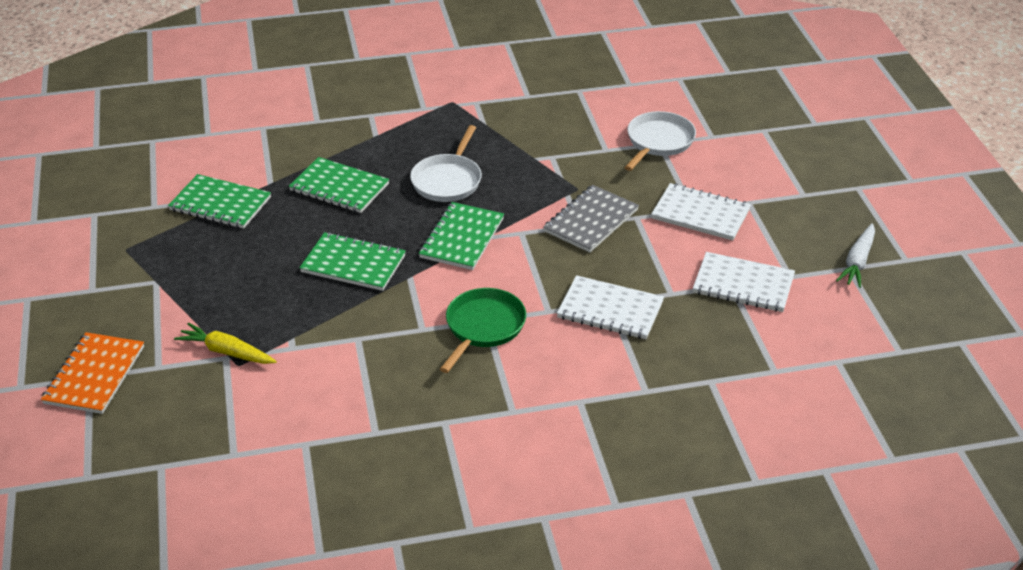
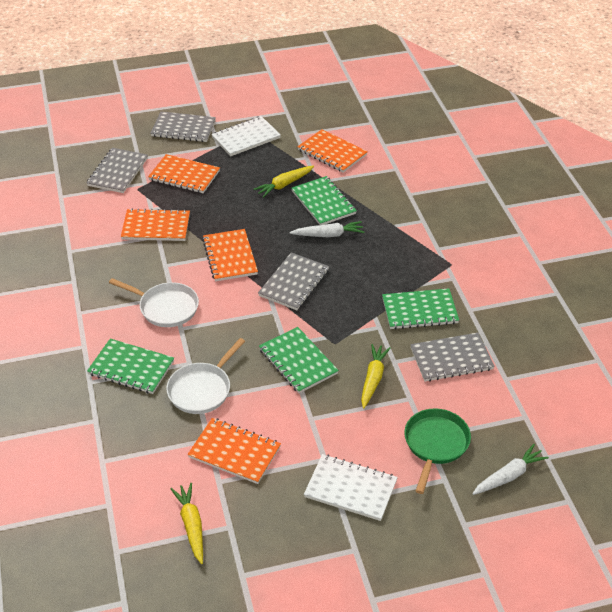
grey notebook: 1 -> 4
orange notebook: 1 -> 5
white carrot: 1 -> 2
white notebook: 3 -> 2
yellow carrot: 1 -> 3

